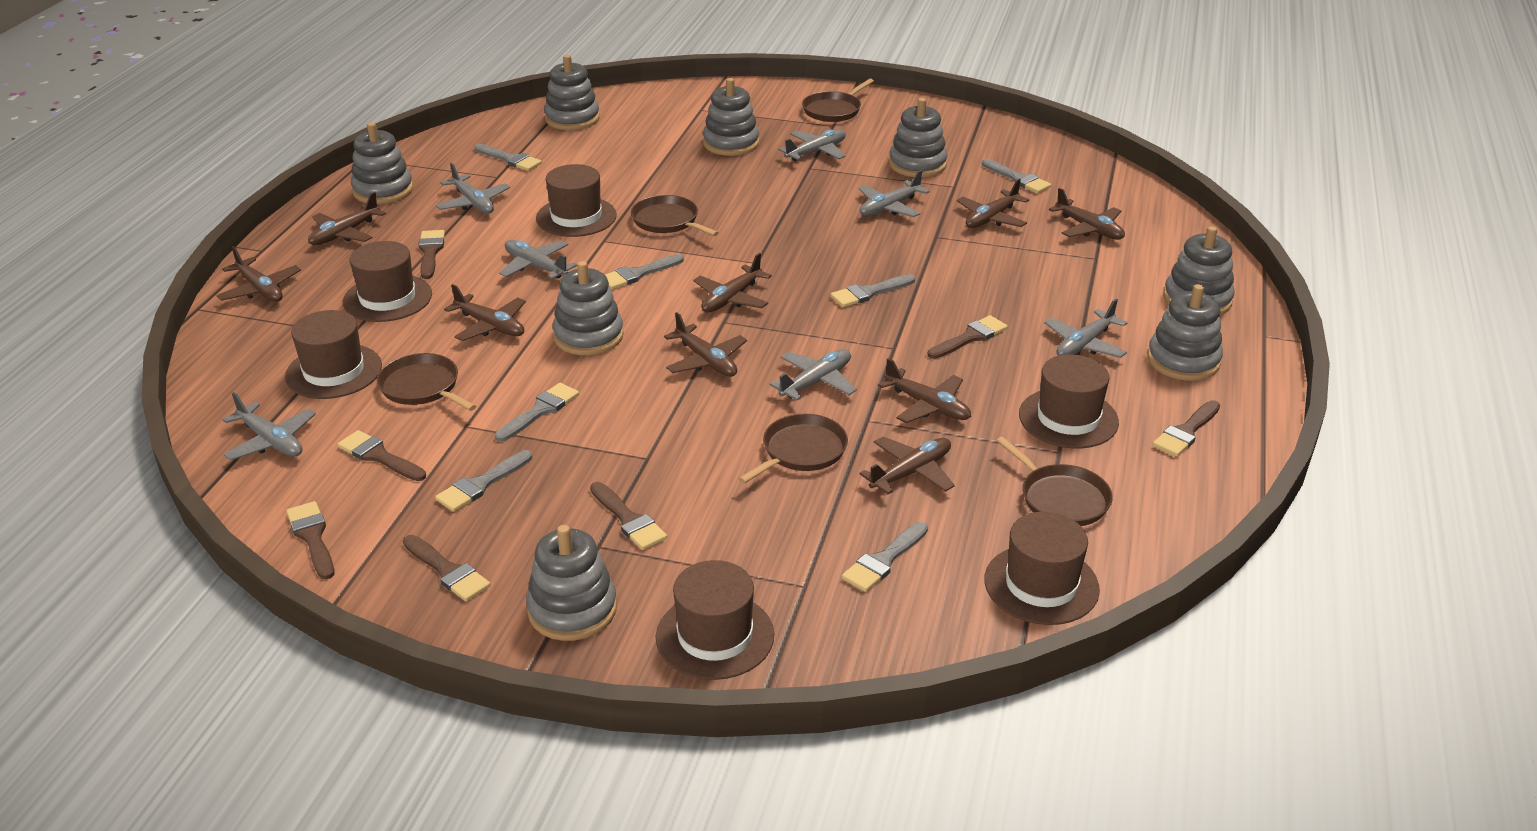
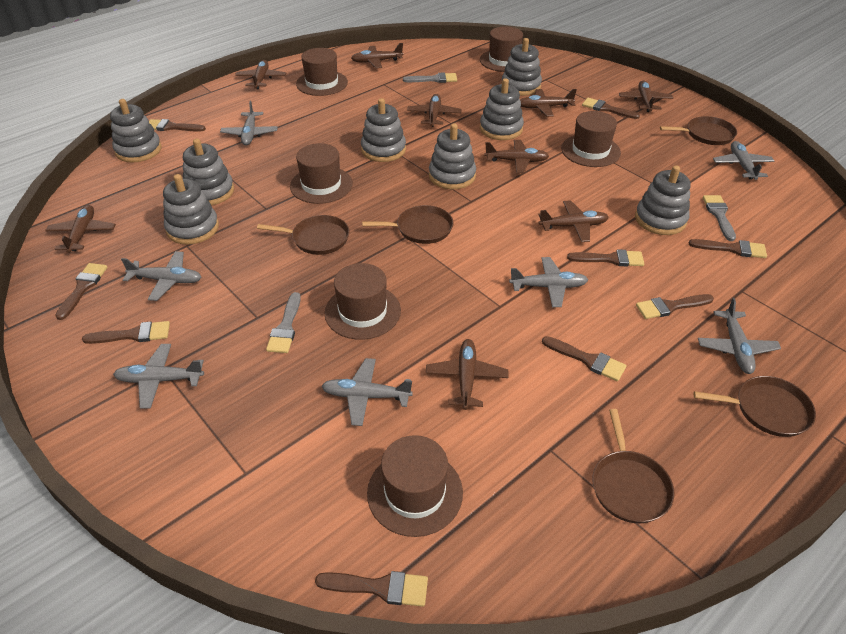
brown brush: 7 -> 9
grey brush: 7 -> 3

